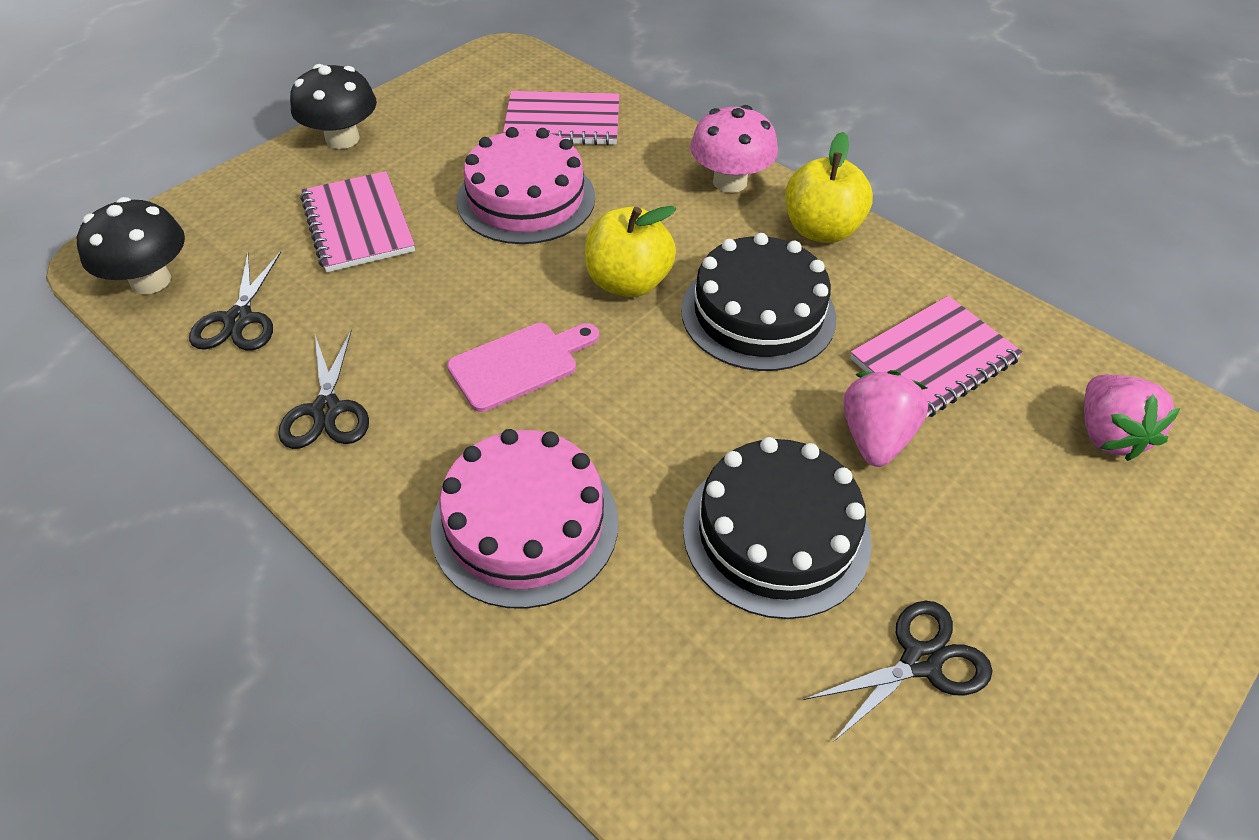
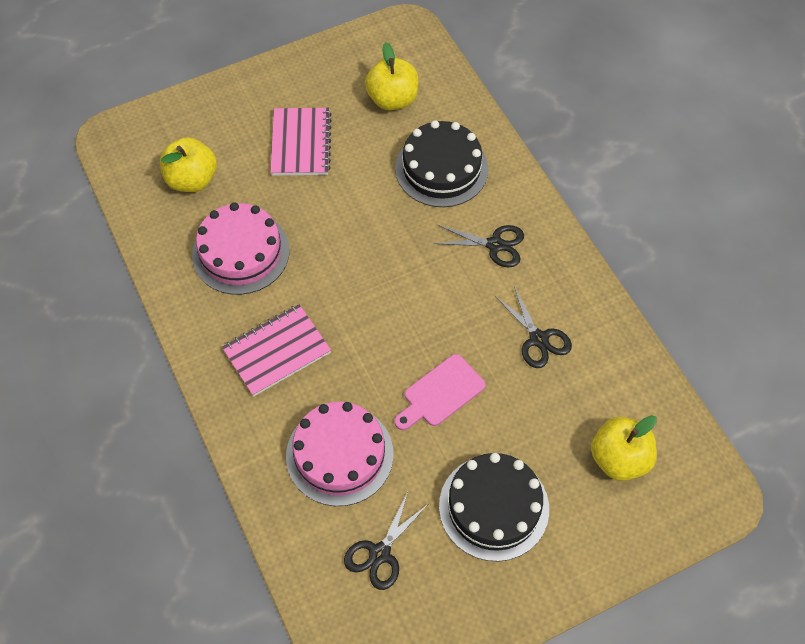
black mushroom: 2 -> 0
pink mushroom: 1 -> 0
pink notebook: 3 -> 2
pink strawberry: 2 -> 0
yellow apple: 2 -> 3

